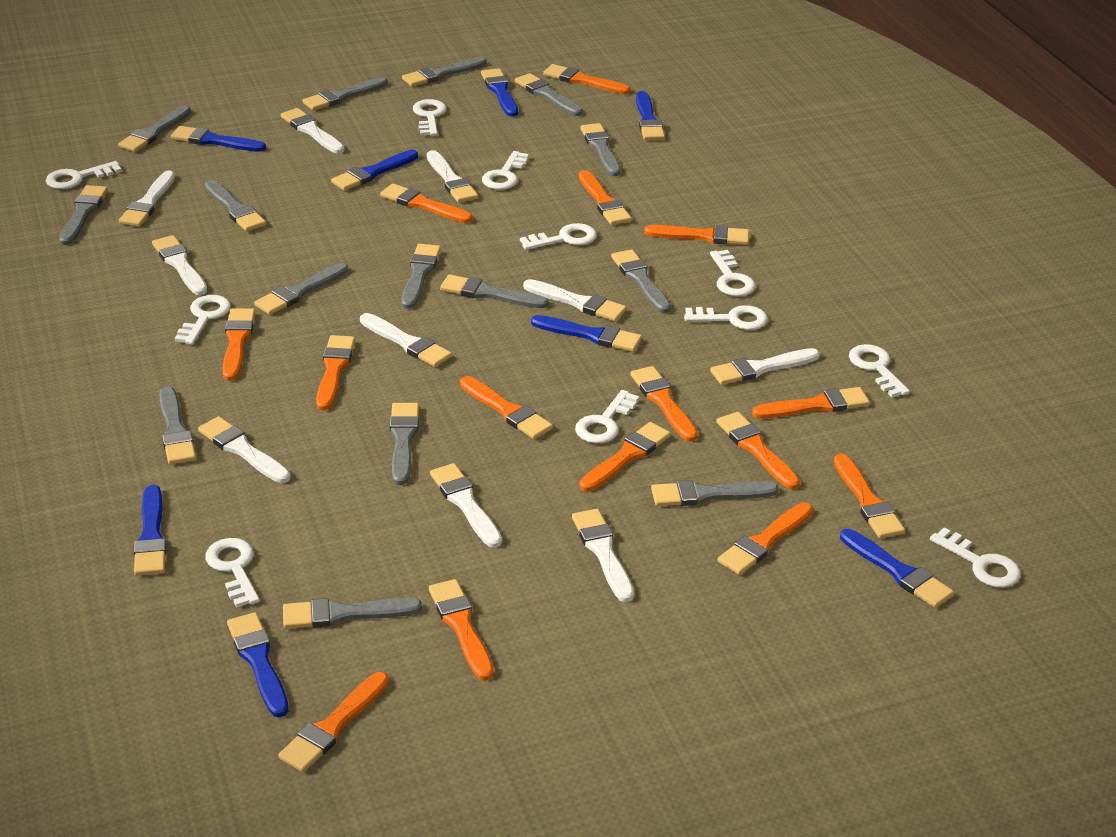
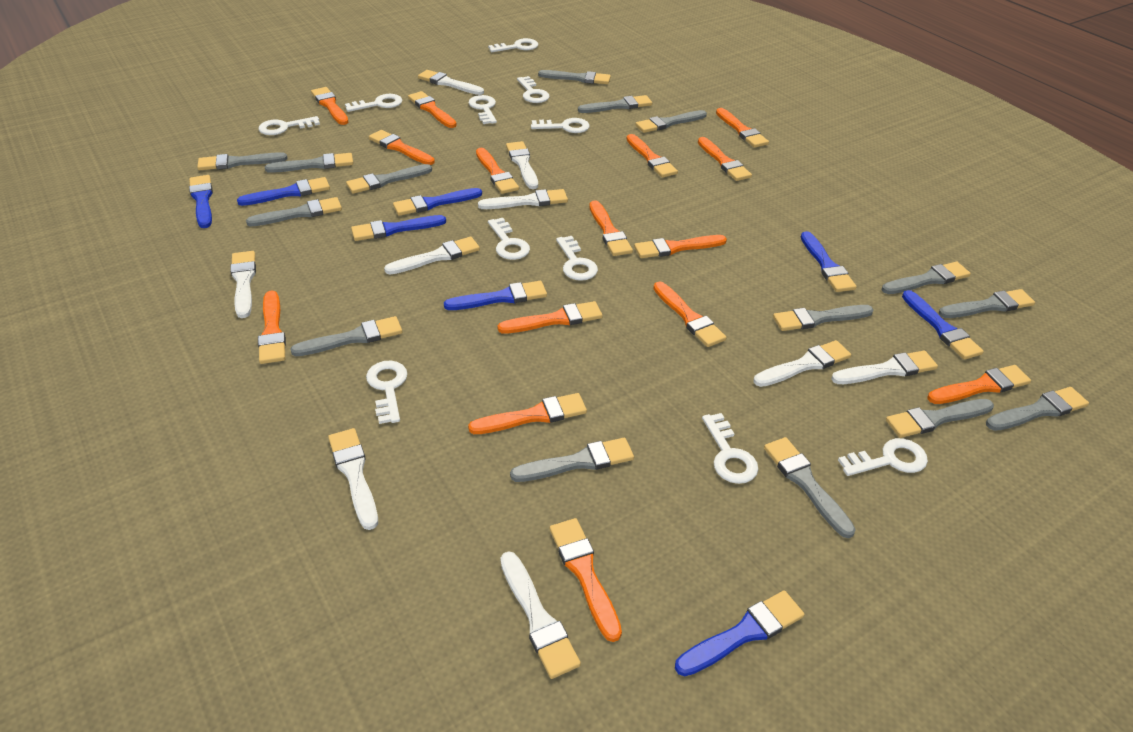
white brush: 10 -> 9

